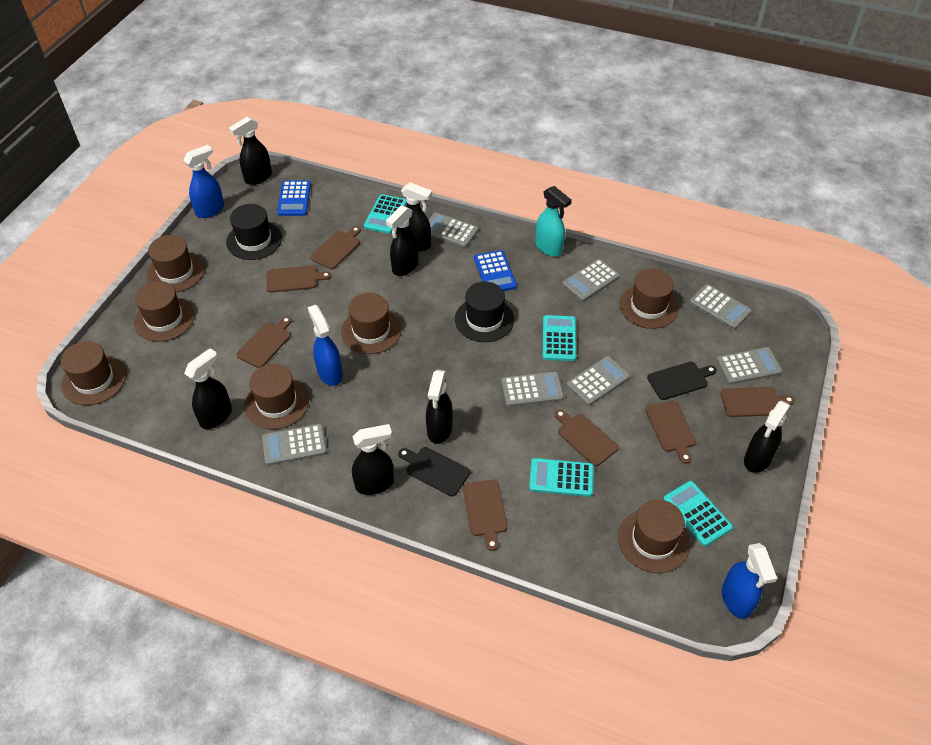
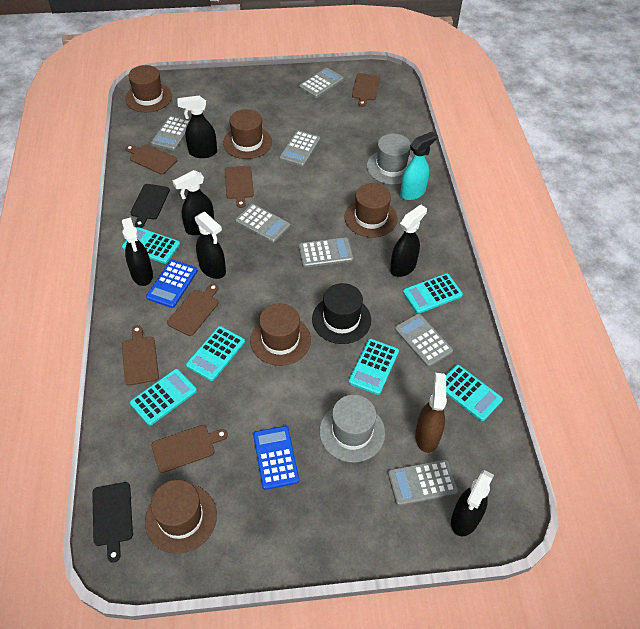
black hat: 2 -> 1
black spray bottle: 7 -> 6
blue spray bottle: 3 -> 0
brown cutting board: 7 -> 6
brown hat: 7 -> 5
brown spray bottle: 0 -> 1
grey hat: 0 -> 2
turquoise calculator: 4 -> 6

